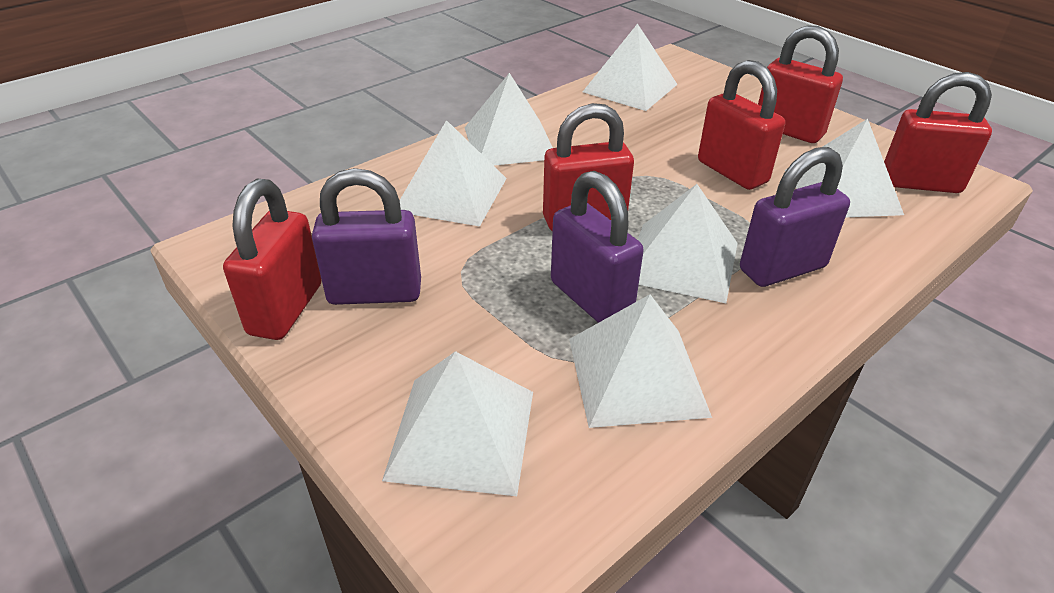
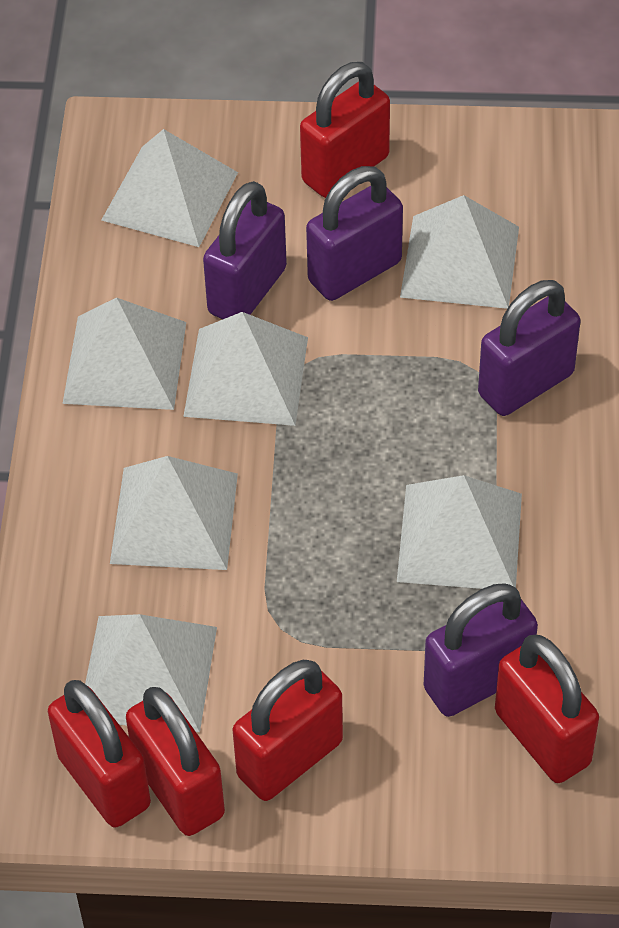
purple padlock: 3 -> 4

